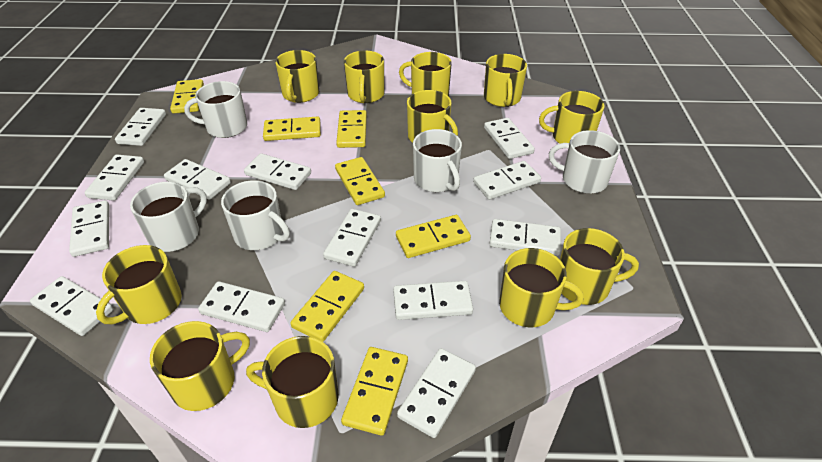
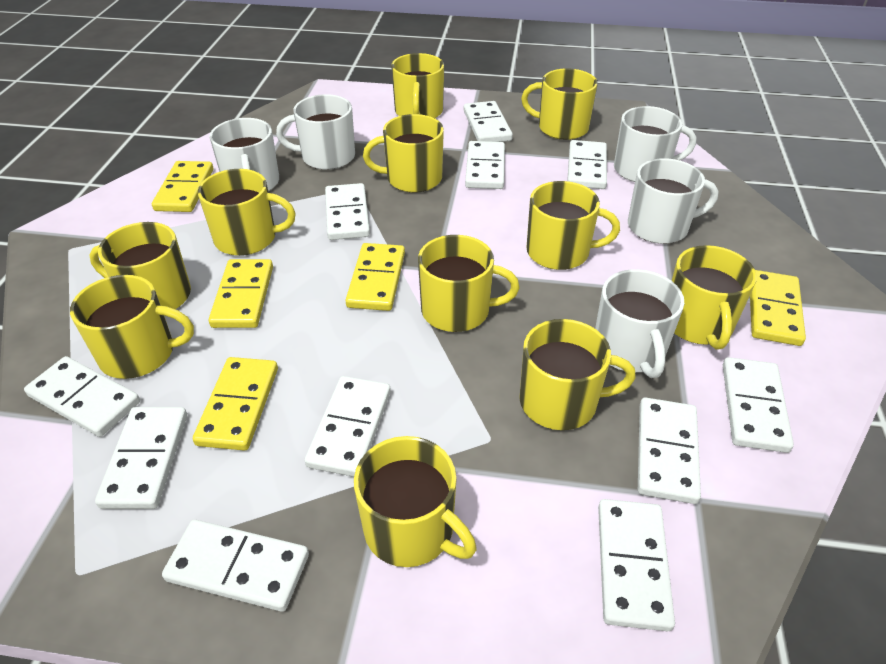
white domino: 13 -> 11
yellow domino: 7 -> 5

